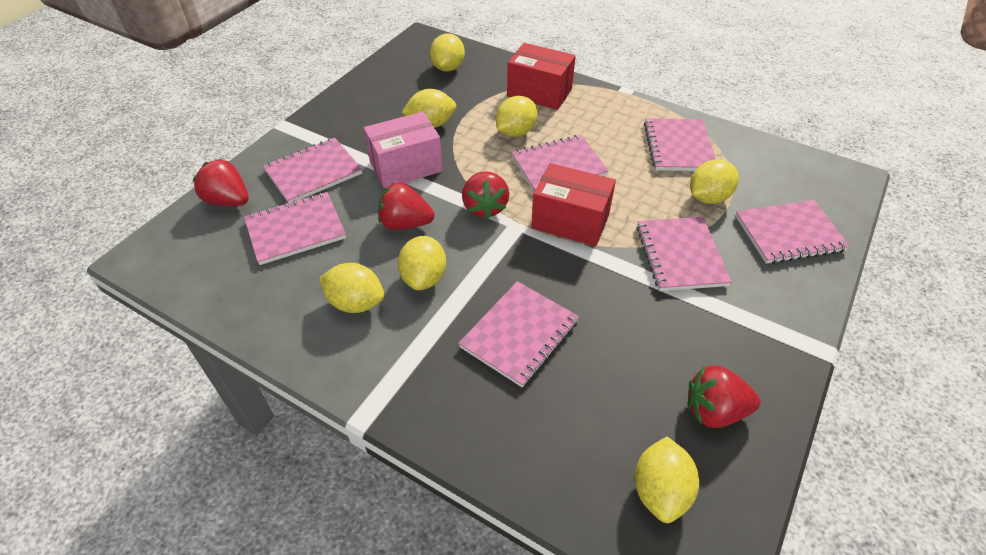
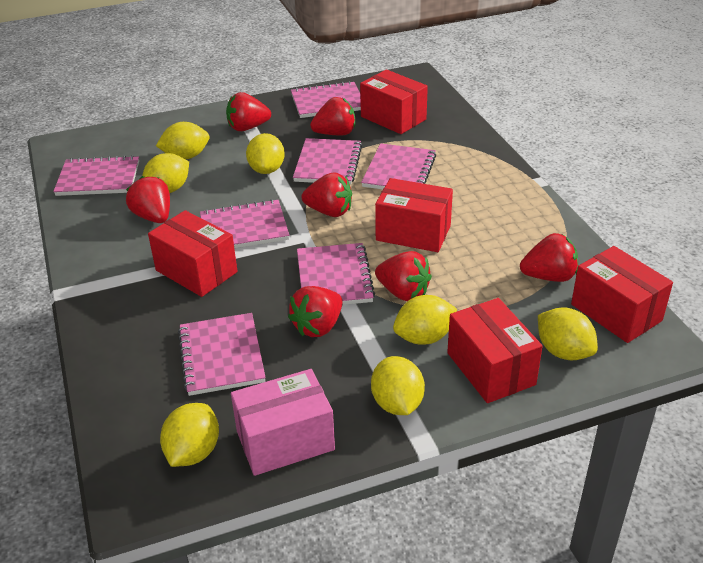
red box: 2 -> 5
red strawberry: 4 -> 7

